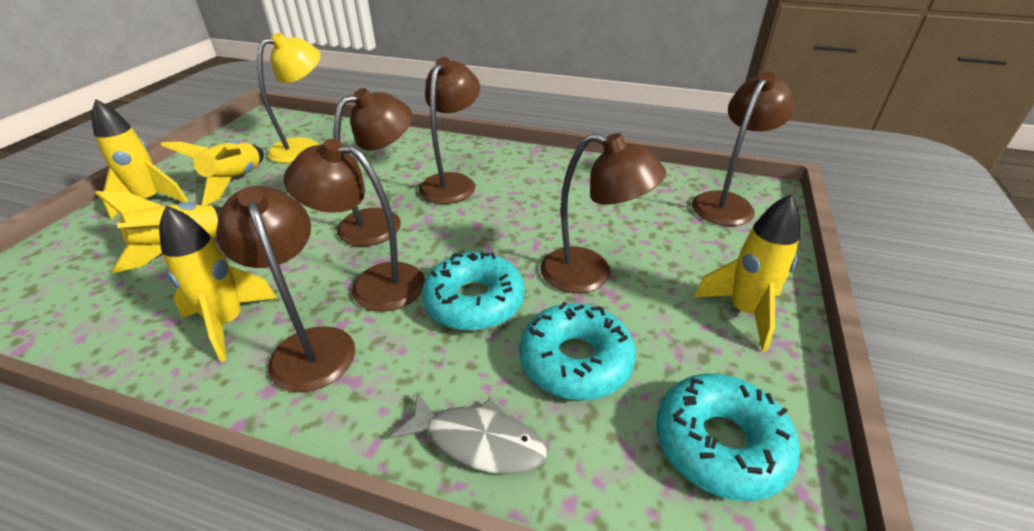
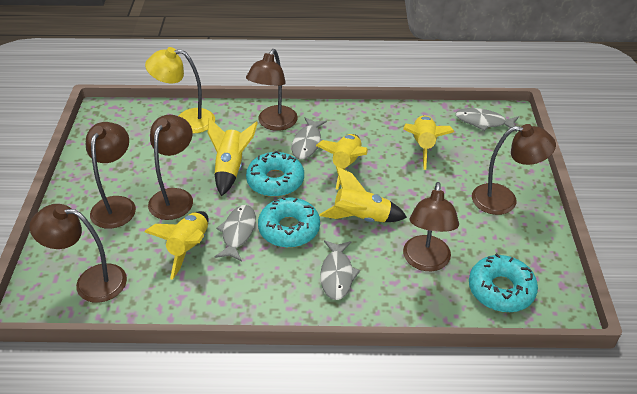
grey fish: 1 -> 4

